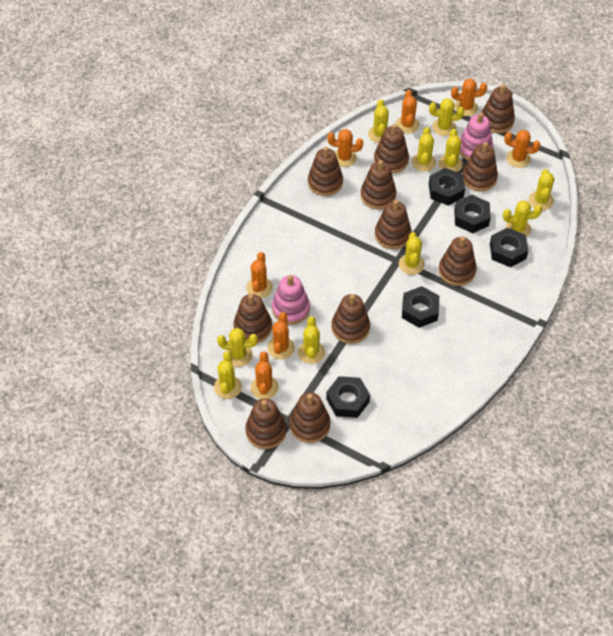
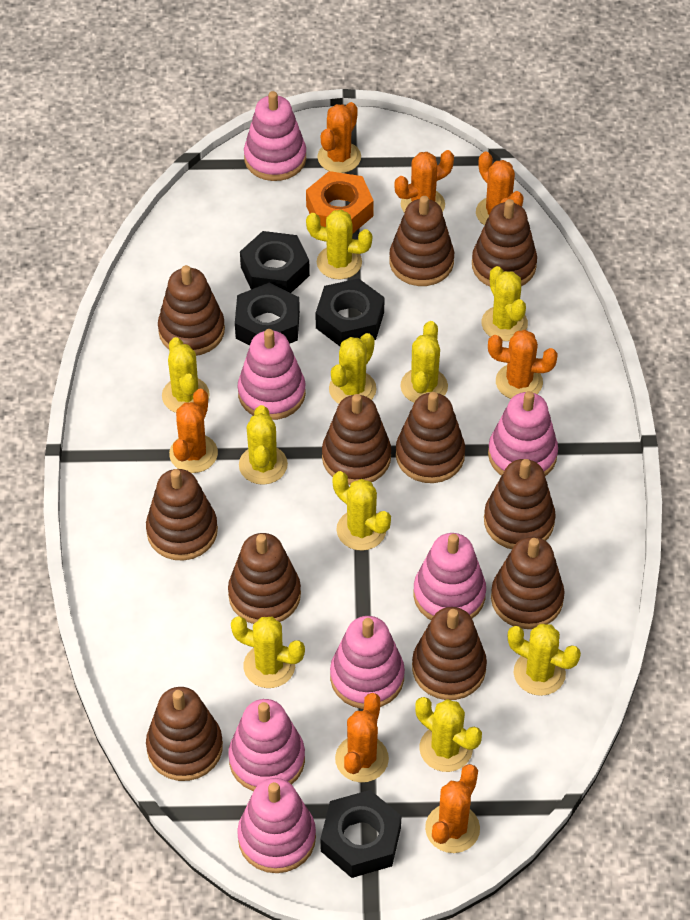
black nut: 5 -> 4
orange nut: 0 -> 1
pink stacking toy: 2 -> 7

